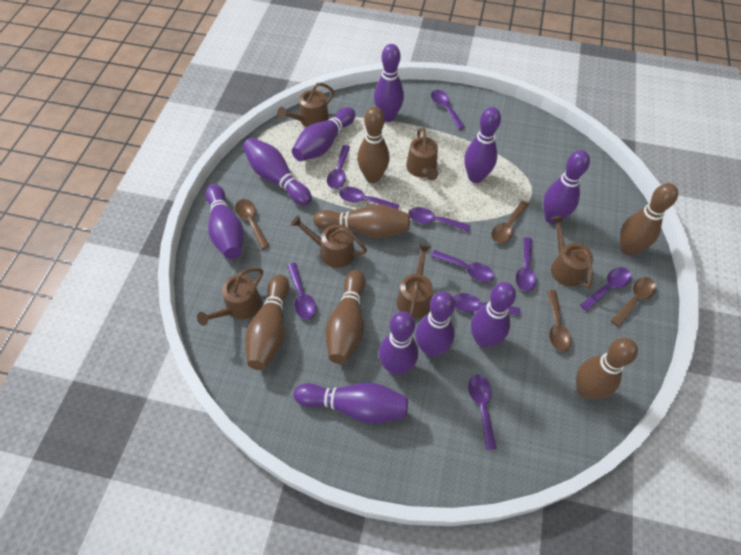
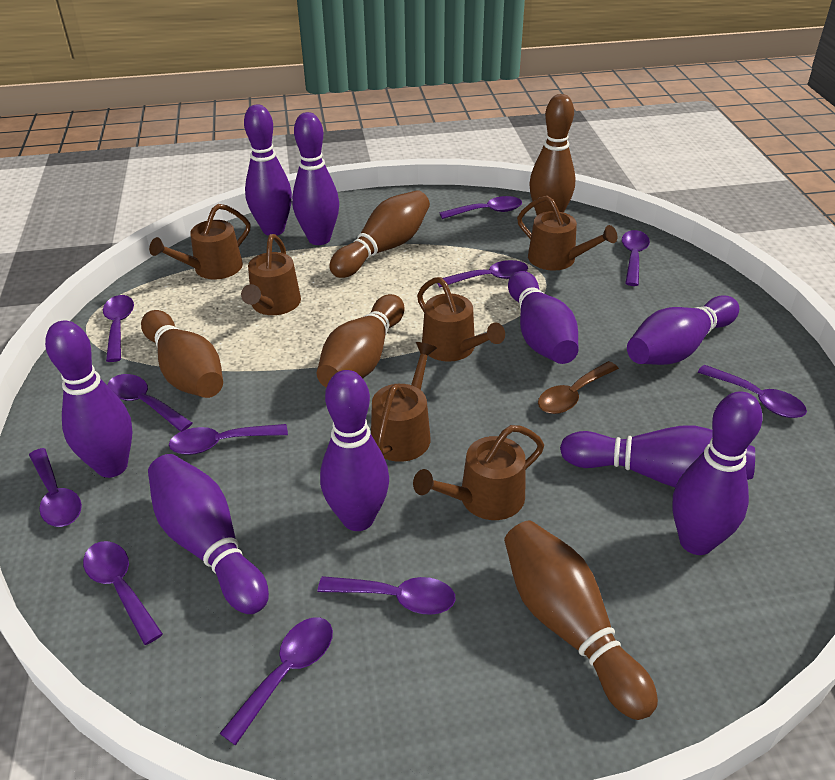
brown bowling pin: 6 -> 5
brown spoon: 4 -> 1
purple bowling pin: 10 -> 9
purple spoon: 10 -> 11

